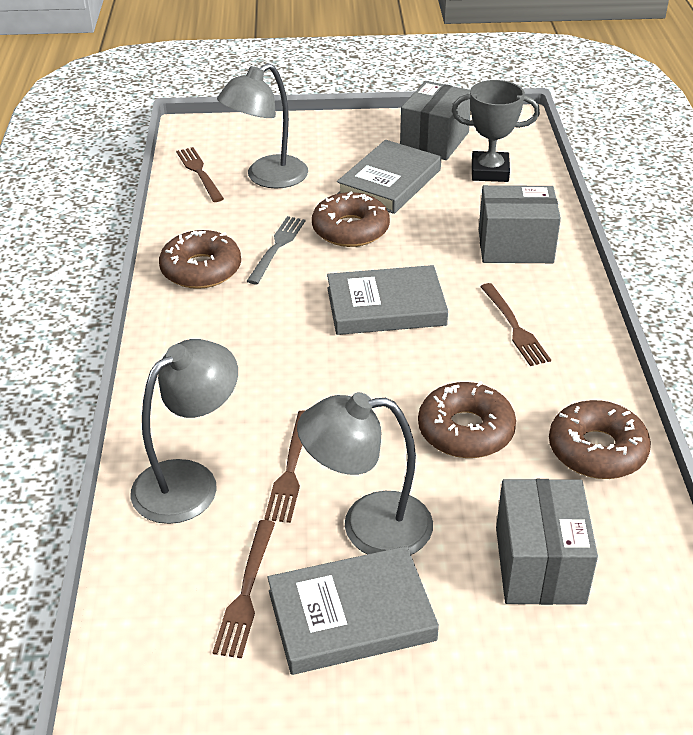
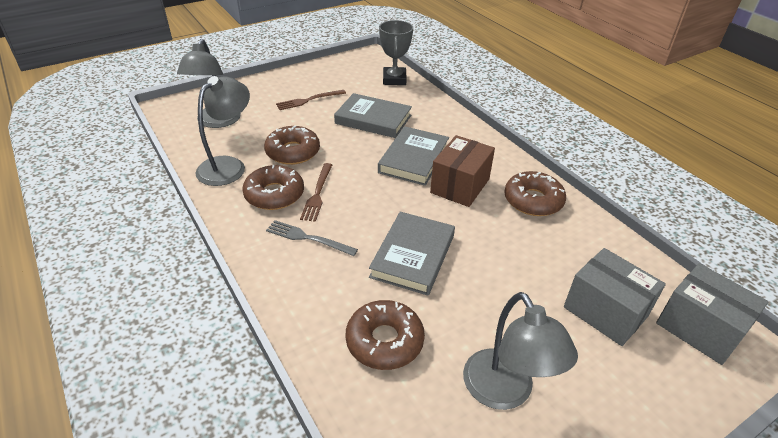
brown box: 0 -> 1
brown fork: 4 -> 2
grey box: 3 -> 2

